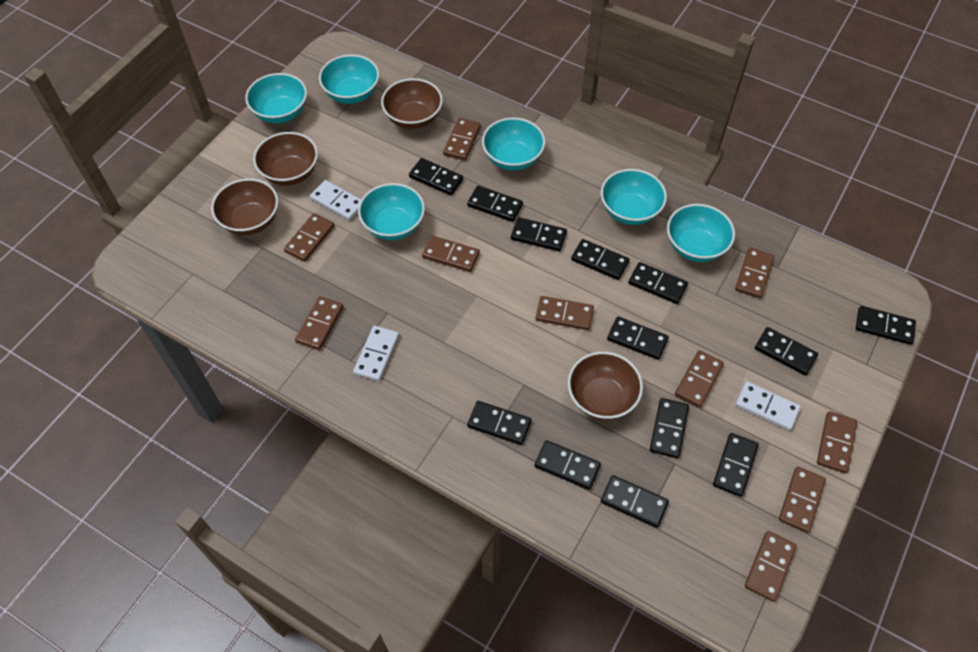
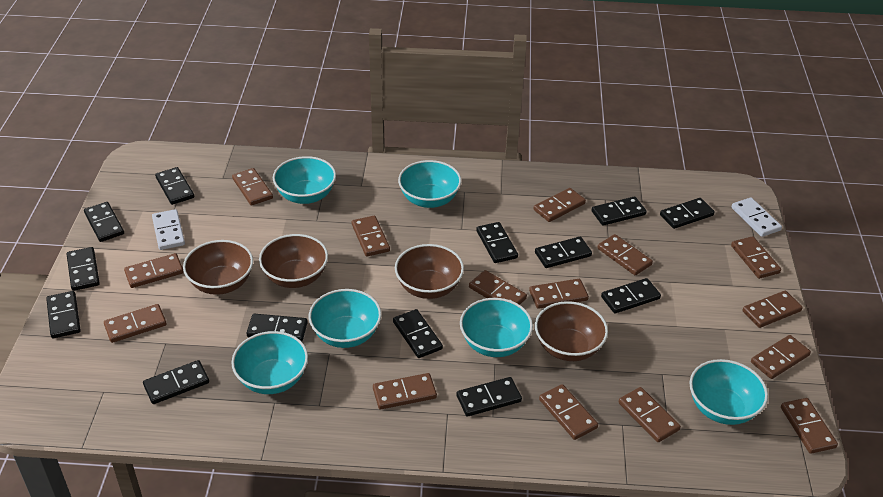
brown domino: 10 -> 15
white domino: 3 -> 2

